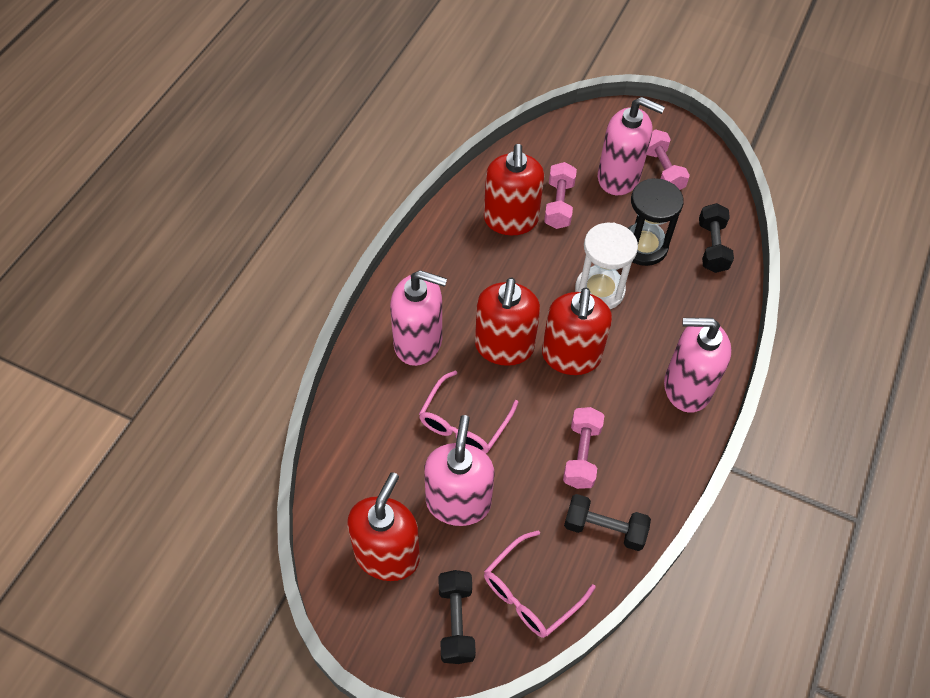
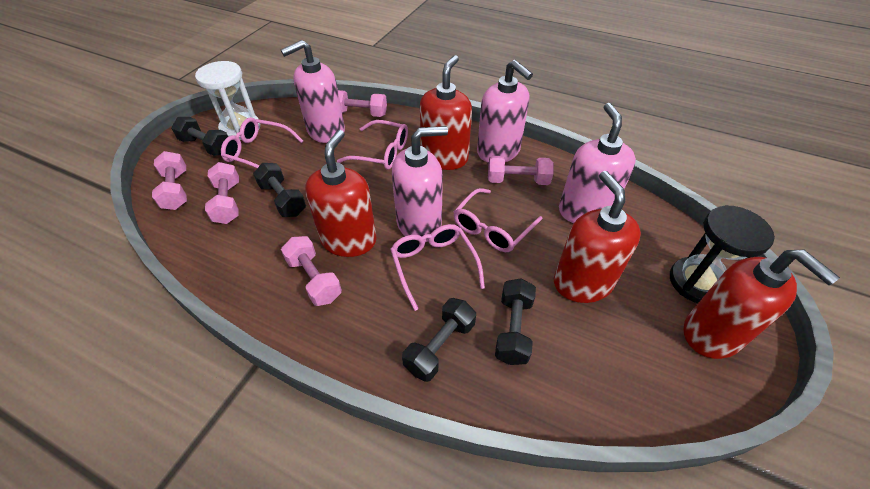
black dumbbell: 3 -> 4
pink dumbbell: 3 -> 5
pink glasses: 2 -> 4

